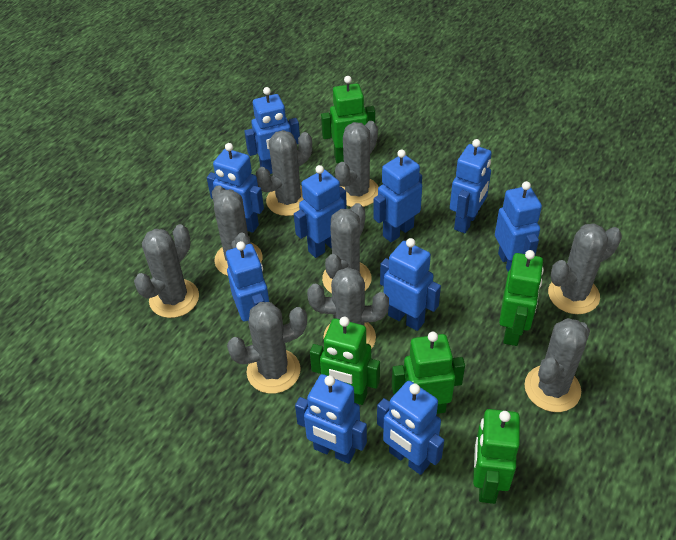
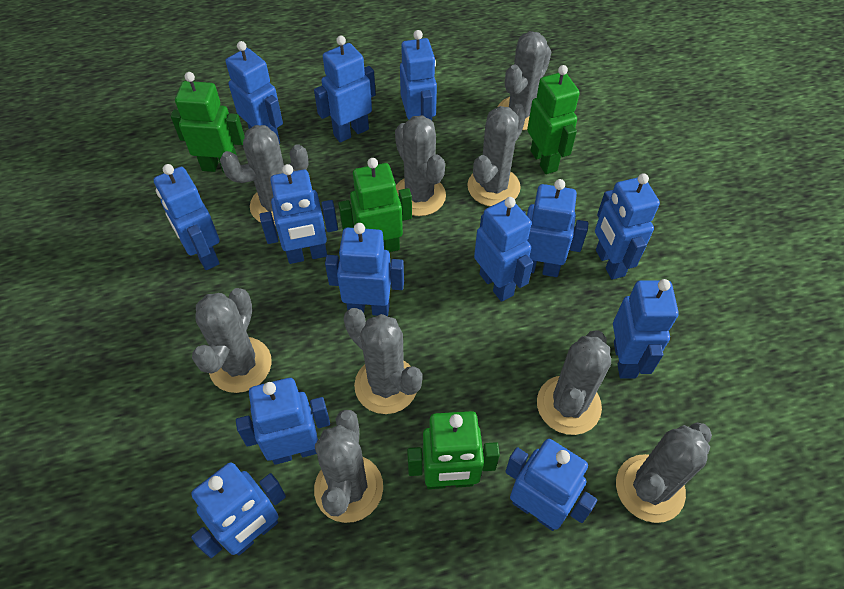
blue robot: 10 -> 13
green robot: 5 -> 4

